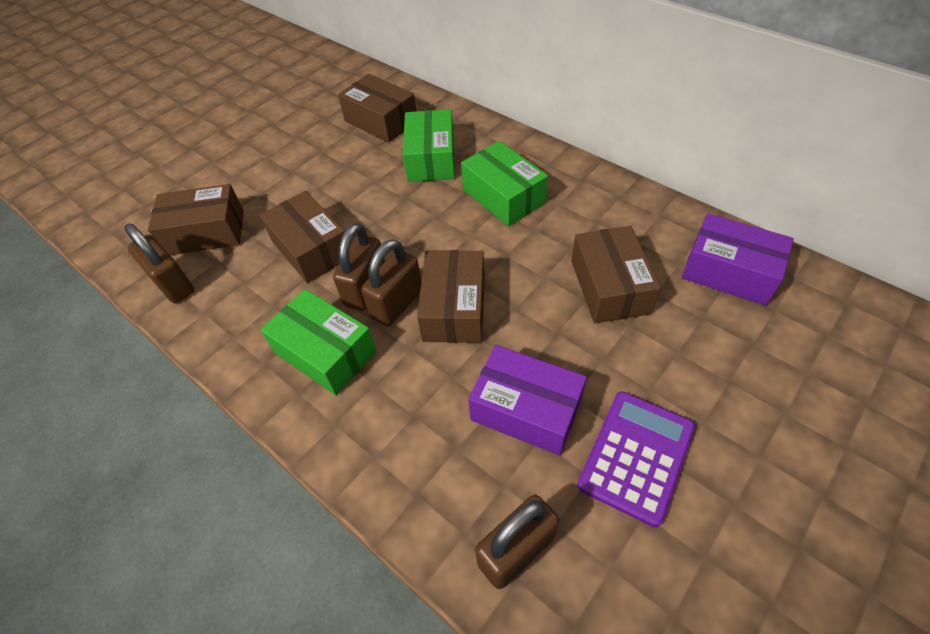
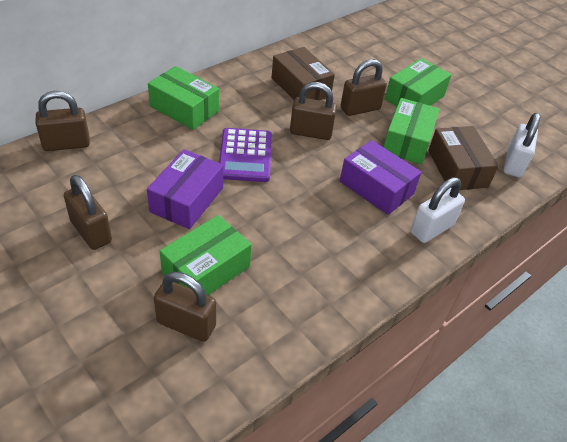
brown box: 5 -> 2
brown padlock: 4 -> 5
green box: 3 -> 4
white padlock: 0 -> 2

